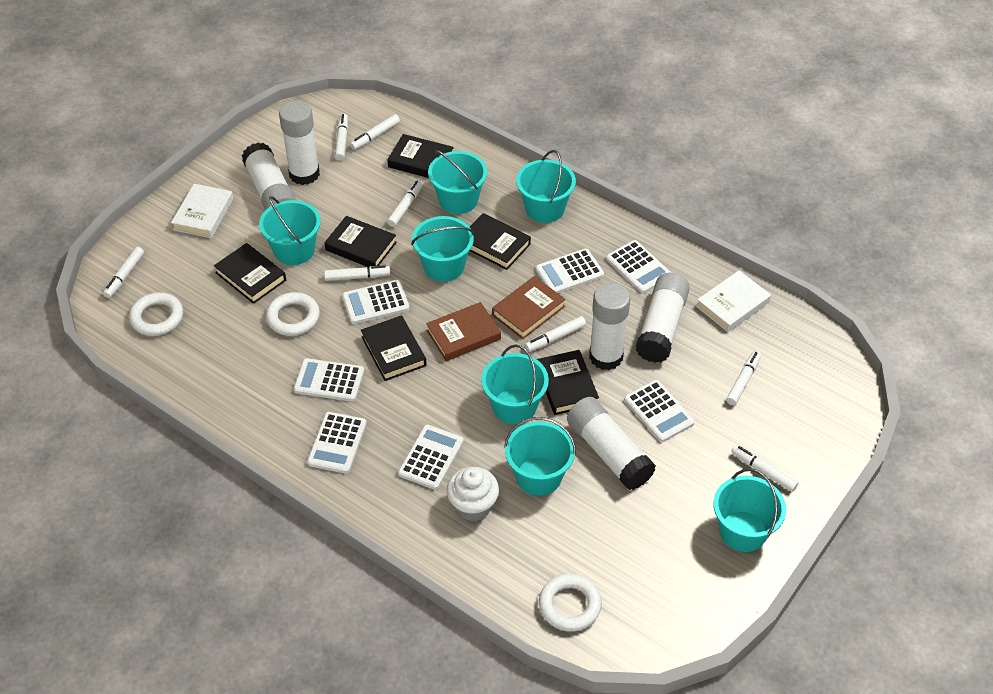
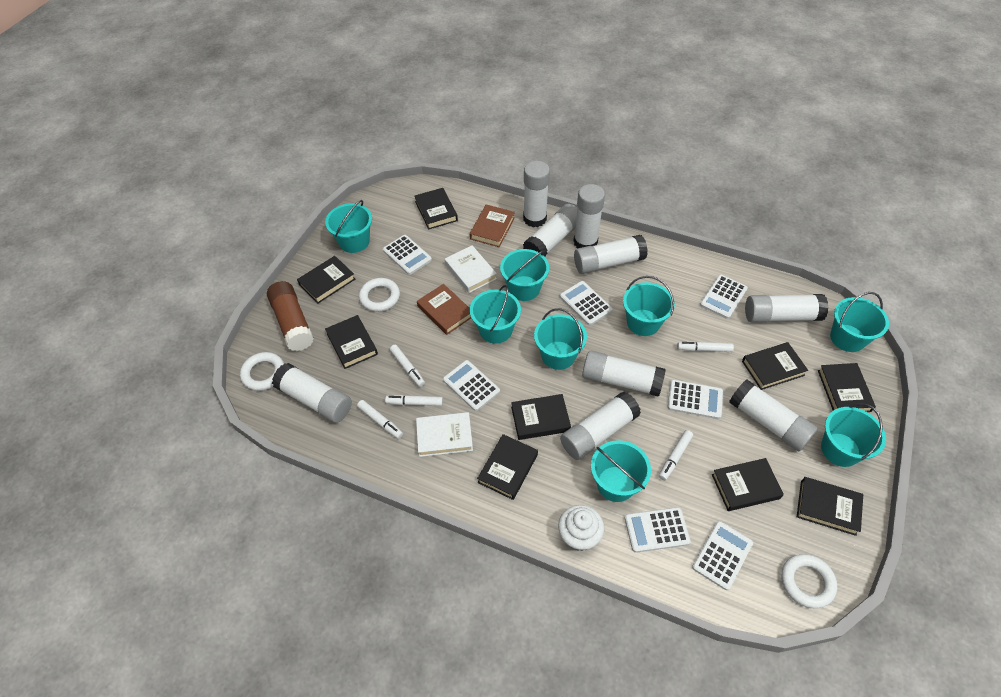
black book: 6 -> 9
brown glue stick: 0 -> 1
turquoise bucket: 7 -> 8
white glue stick: 5 -> 9
white marker: 8 -> 5

